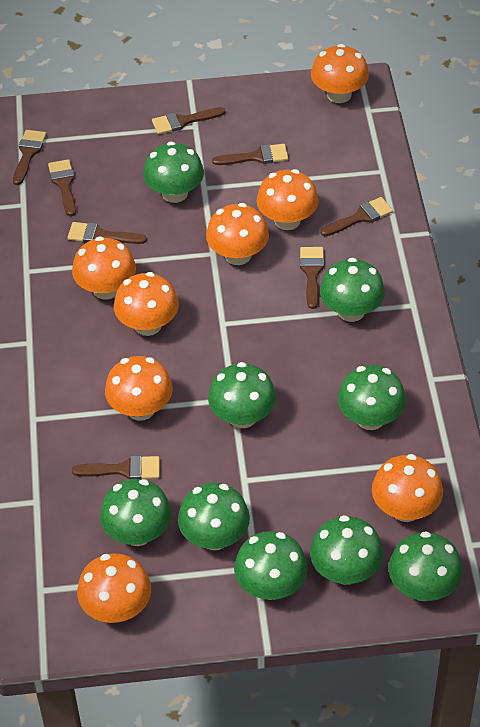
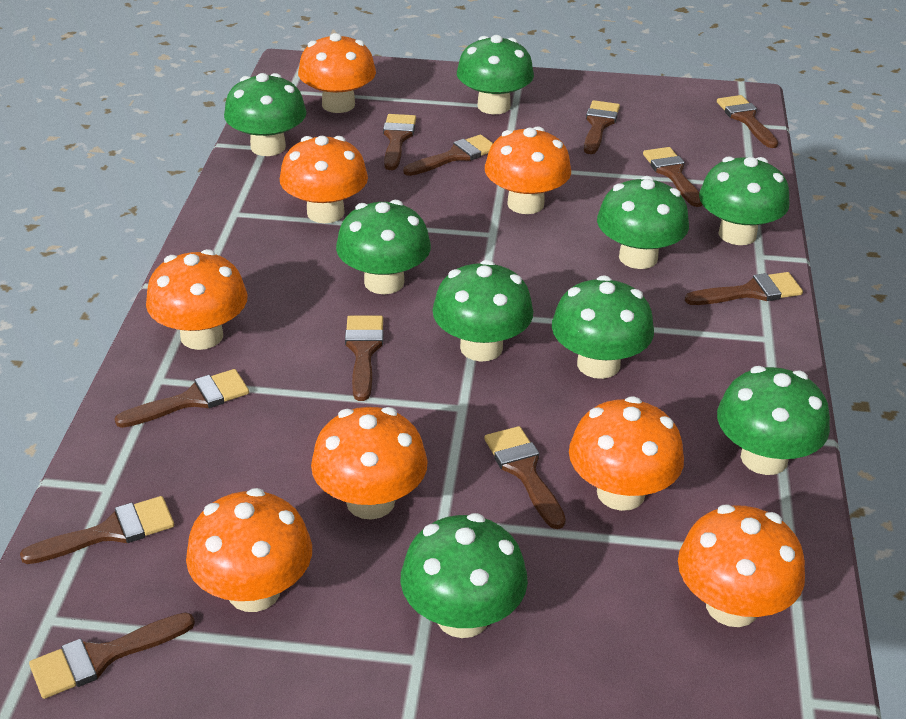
brown brush: 8 -> 11

